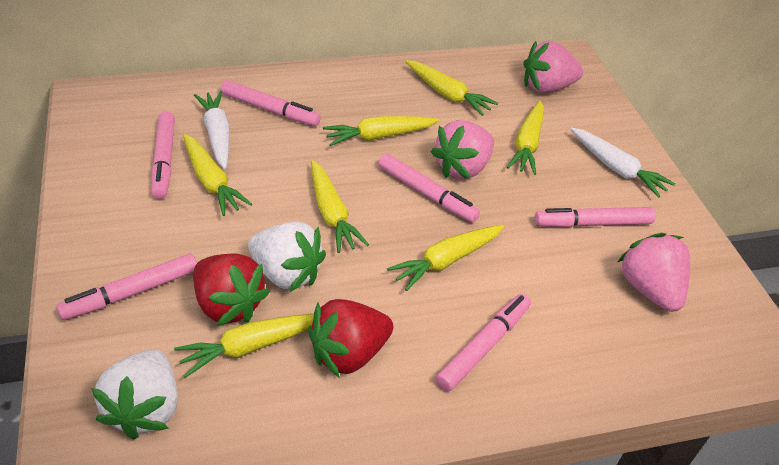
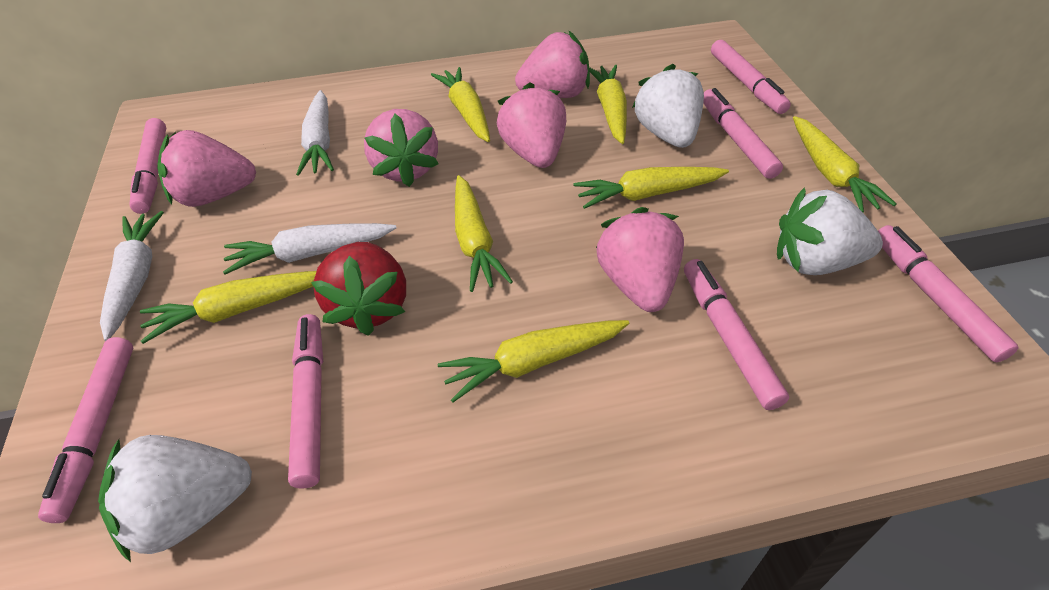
pink marker: 6 -> 7
pink strawberry: 3 -> 5
red strawberry: 2 -> 1
white carrot: 2 -> 3
white strawberry: 2 -> 3

